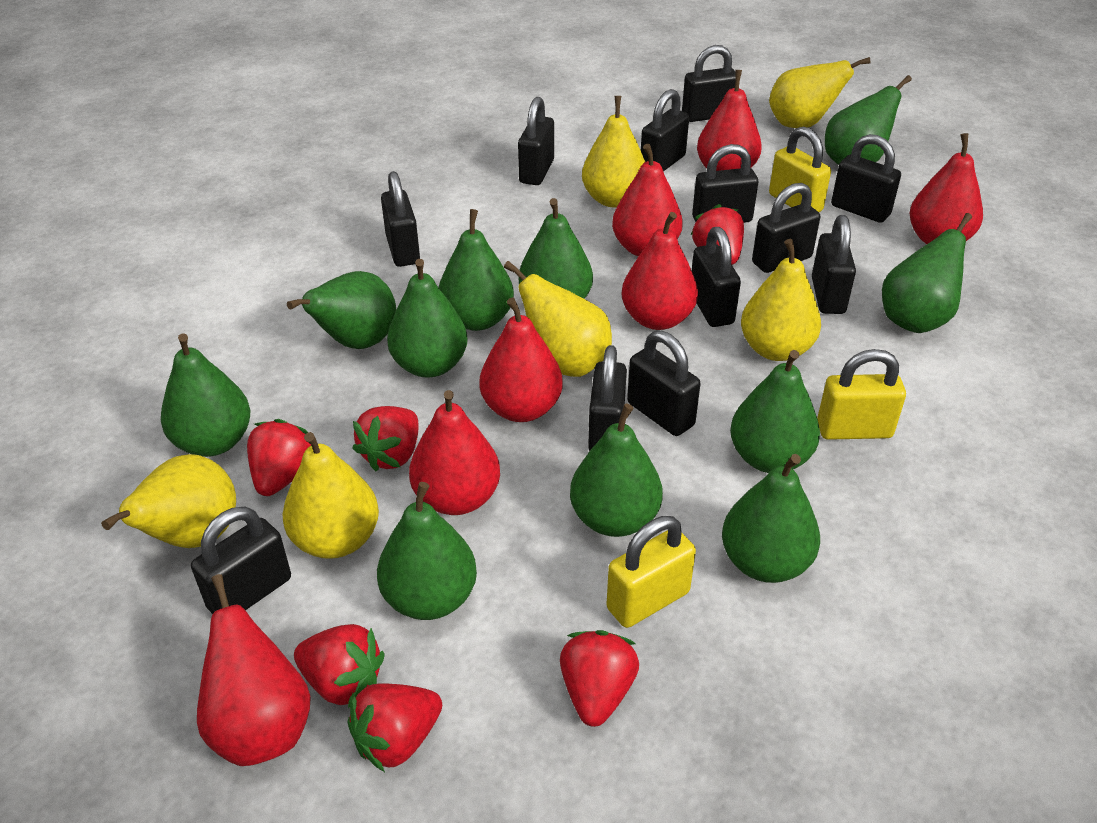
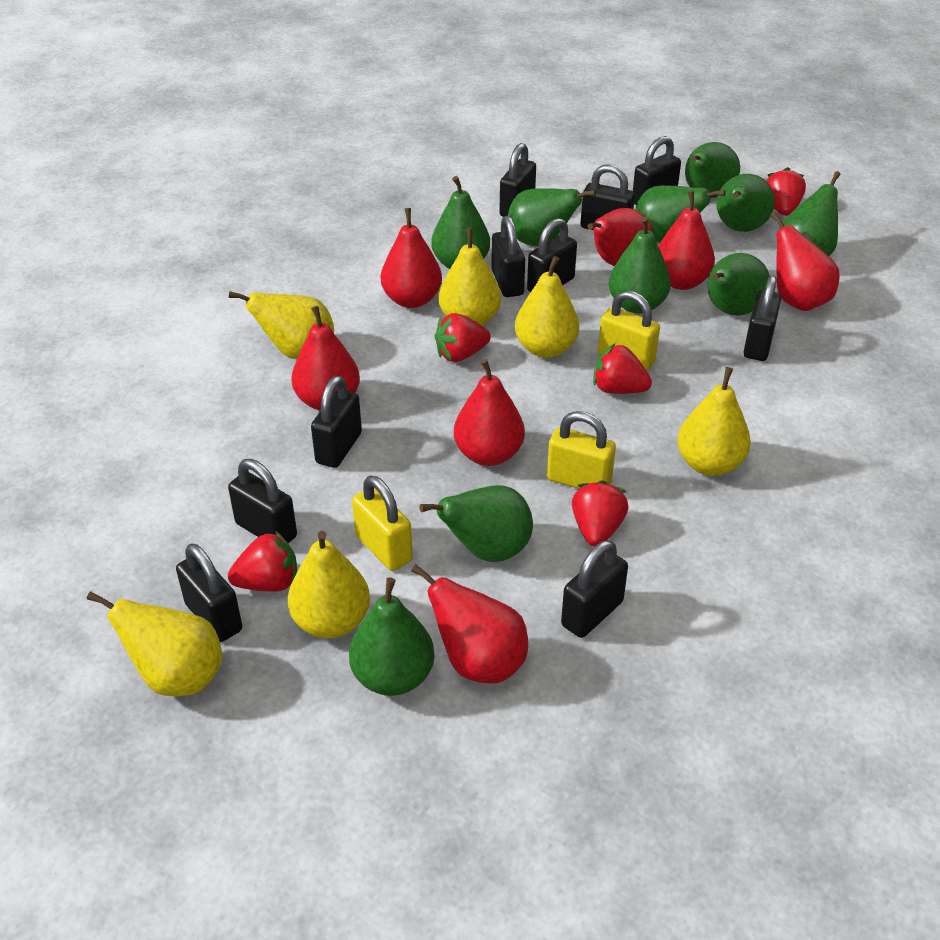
black padlock: 12 -> 10
green pear: 11 -> 10
red strawberry: 6 -> 5

